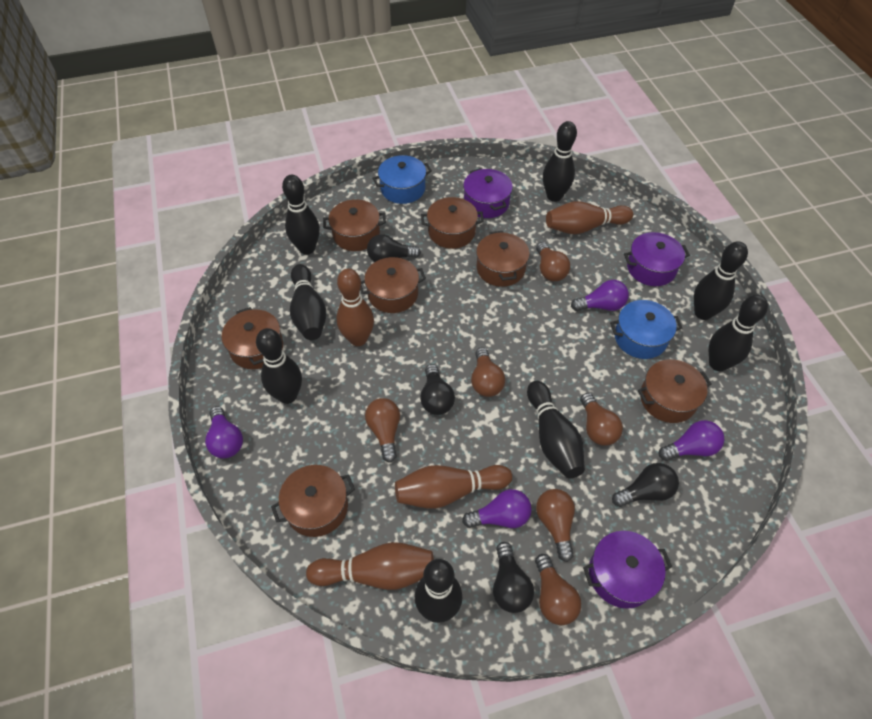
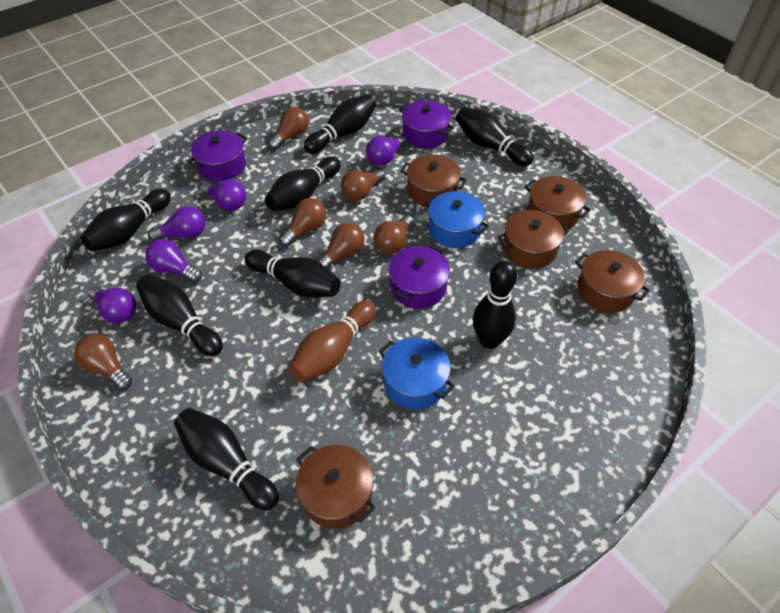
black light bulb: 4 -> 0
brown bowling pin: 4 -> 1
brown pot: 7 -> 5
purple light bulb: 4 -> 5

